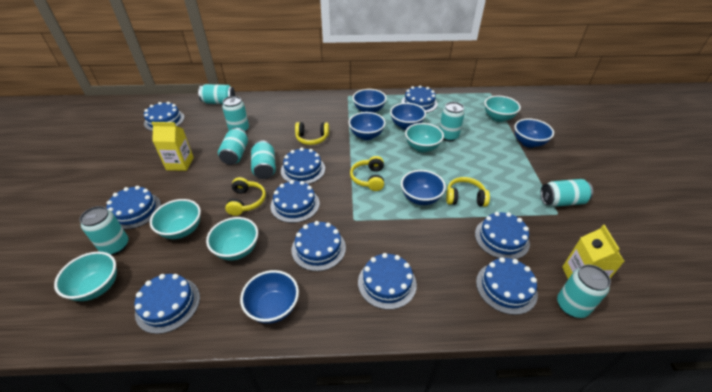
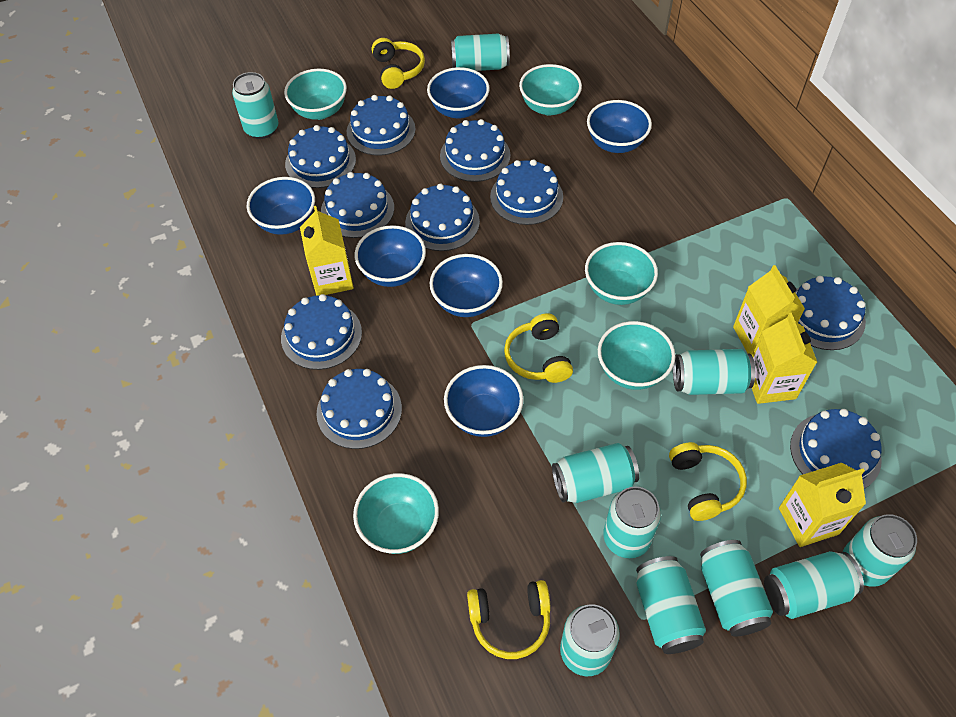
turquoise can: 8 -> 10
yellow carton: 2 -> 4

